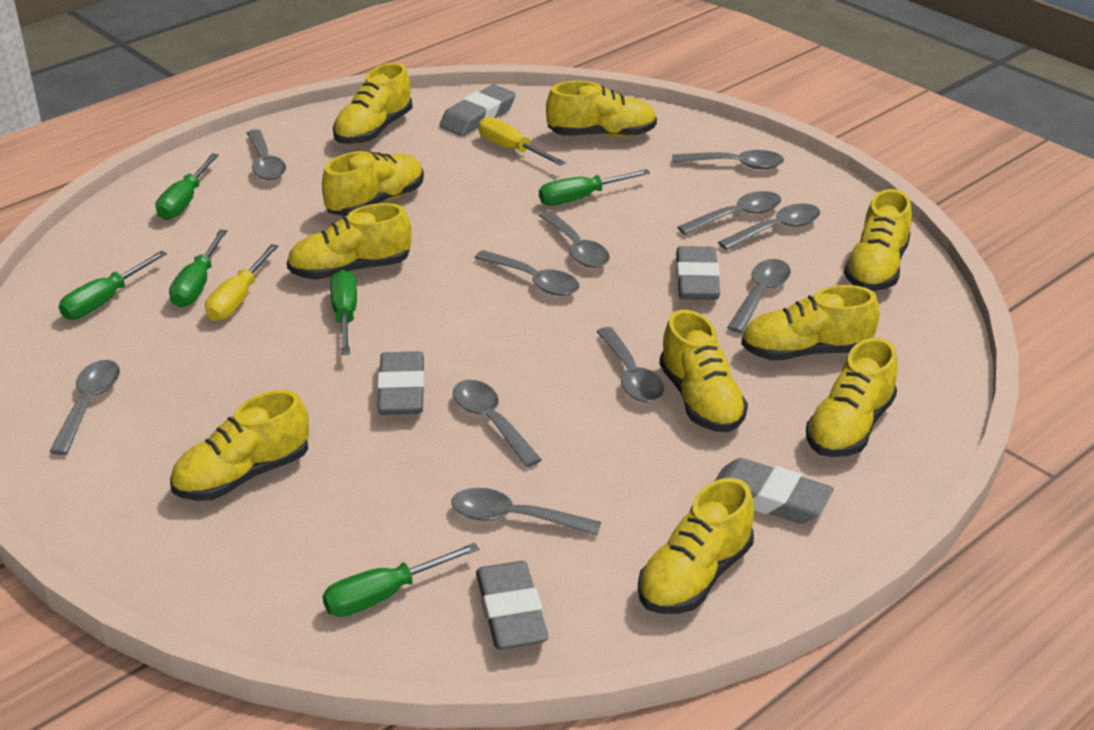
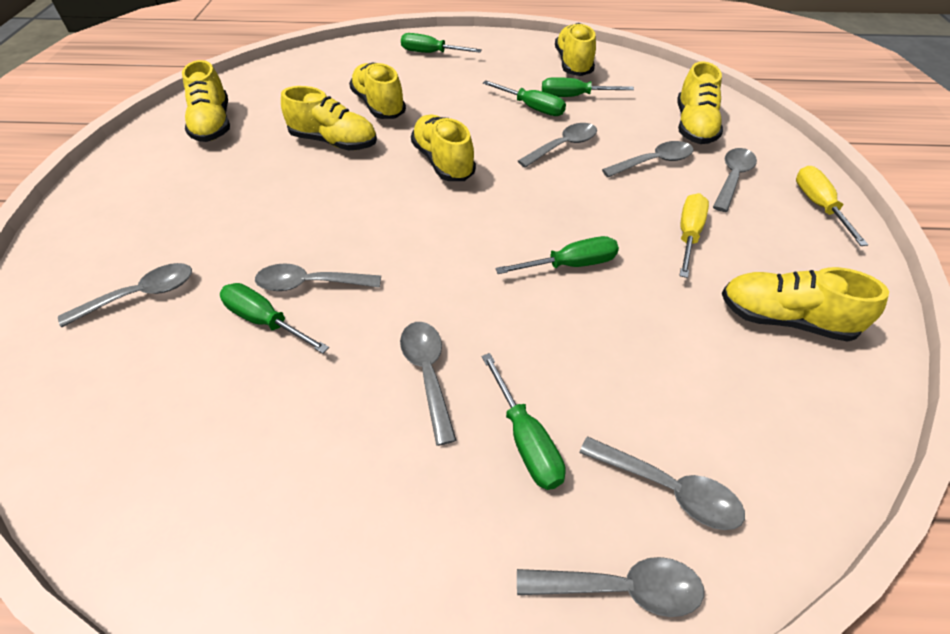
grey eraser: 5 -> 0
grey spoon: 11 -> 8
yellow shoe: 10 -> 7

